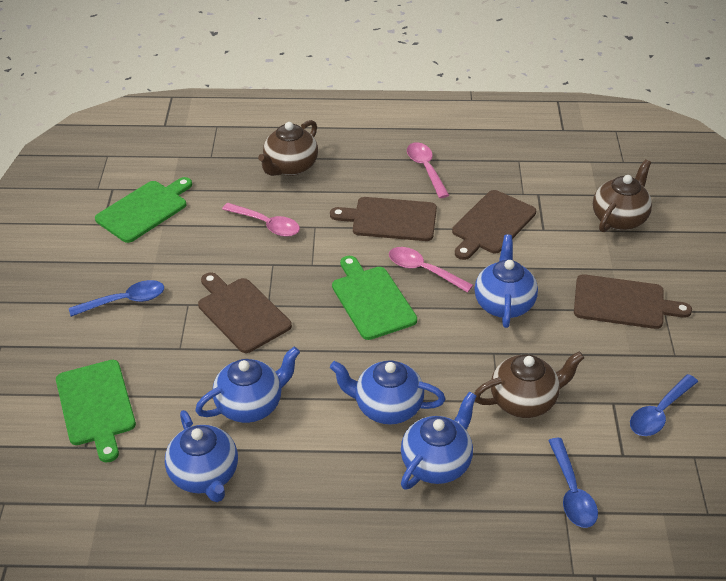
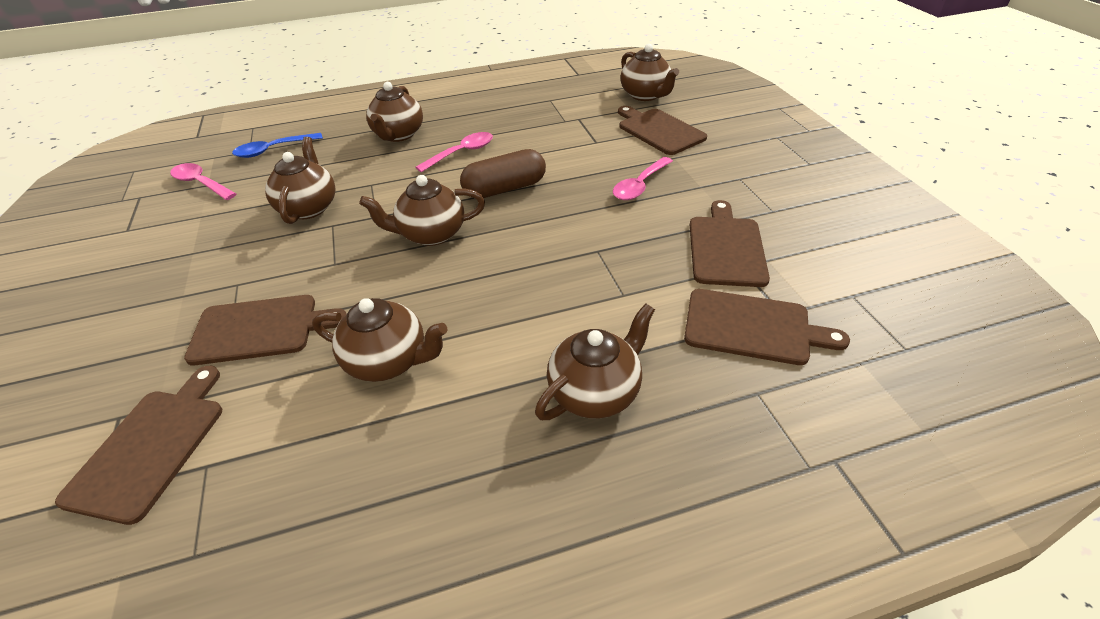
blue spoon: 3 -> 1
blue teapot: 5 -> 0
brown capsule: 0 -> 1
brown cutting board: 4 -> 5
brown teapot: 3 -> 6
green cutting board: 3 -> 0

